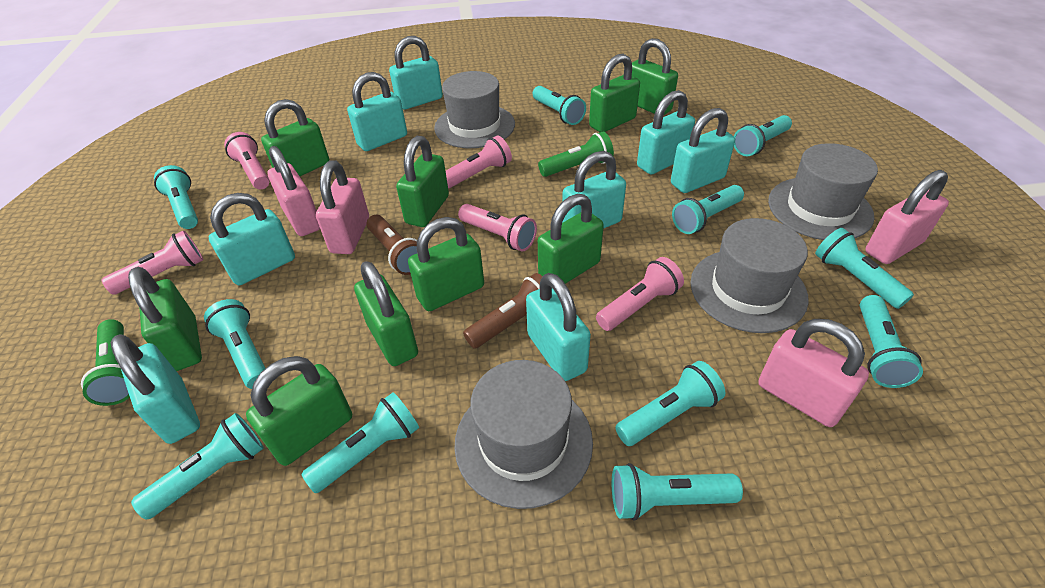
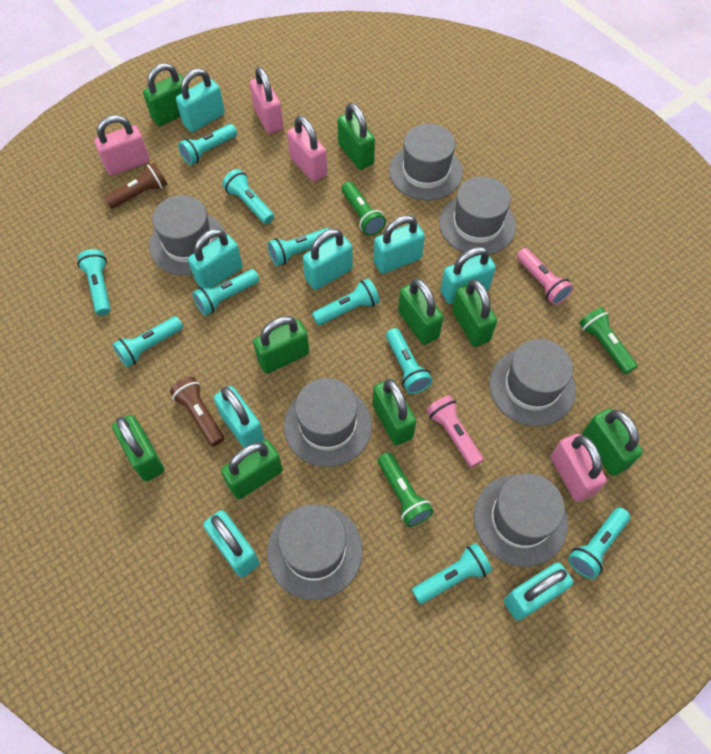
green flashlight: 2 -> 3
grey hat: 4 -> 7
pink flashlight: 5 -> 2
turquoise flashlight: 11 -> 10

